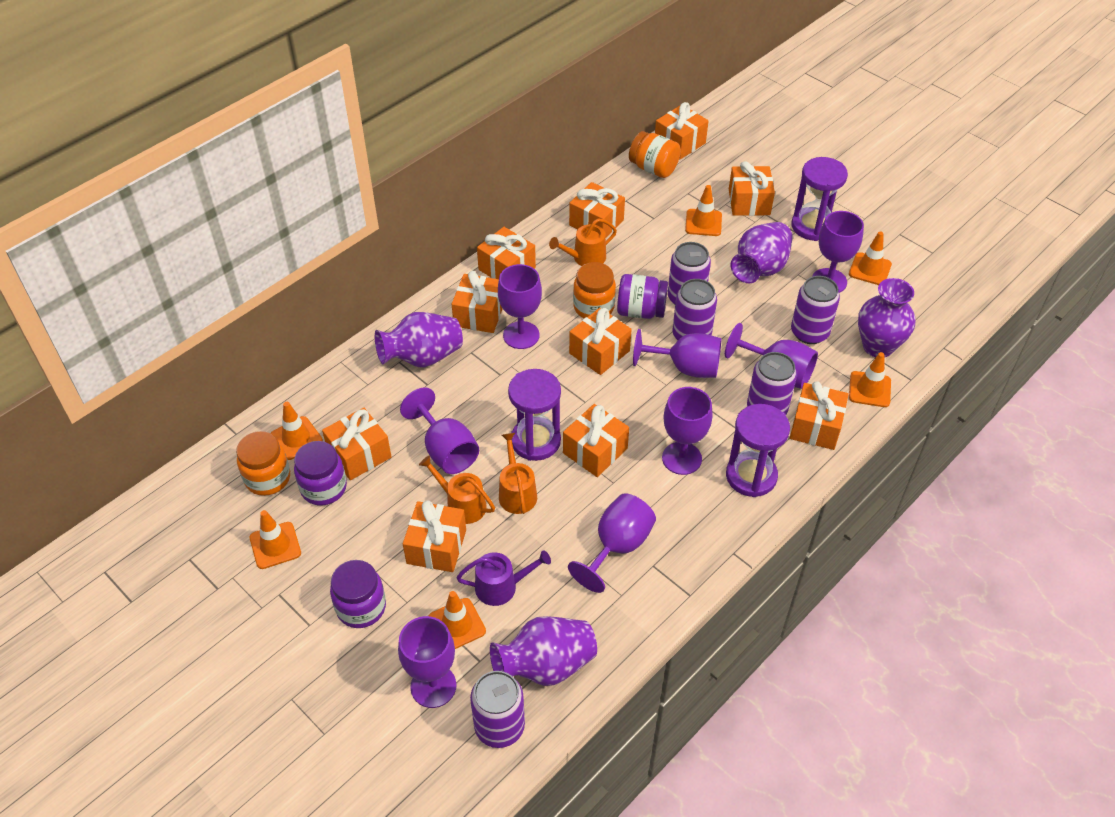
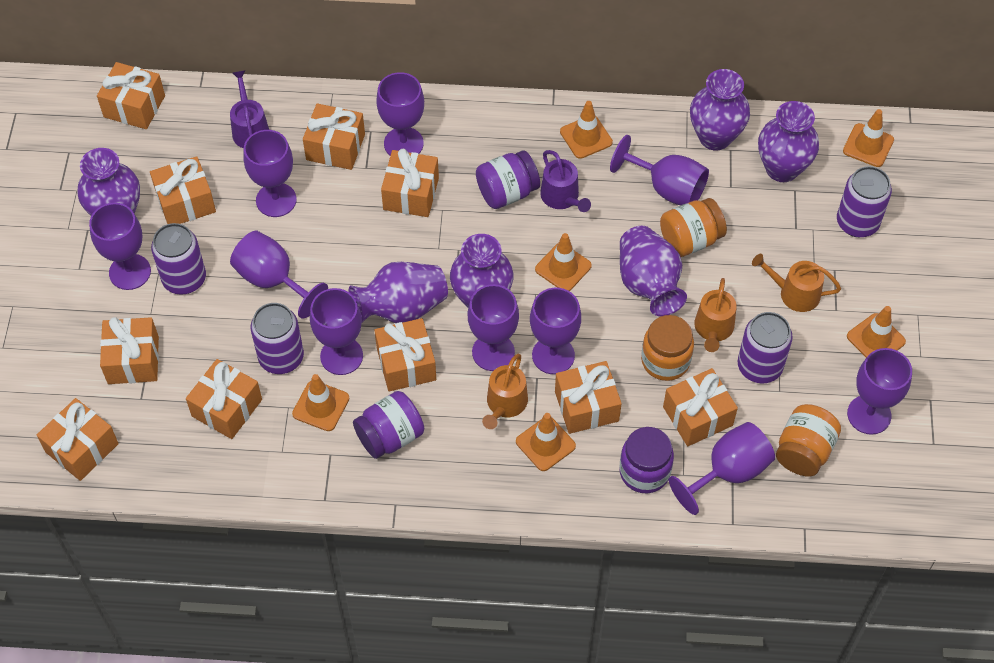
purple can: 5 -> 4
purple goblet: 8 -> 10
purple hourglass: 3 -> 0
purple vase: 4 -> 6
purple watering can: 1 -> 2

